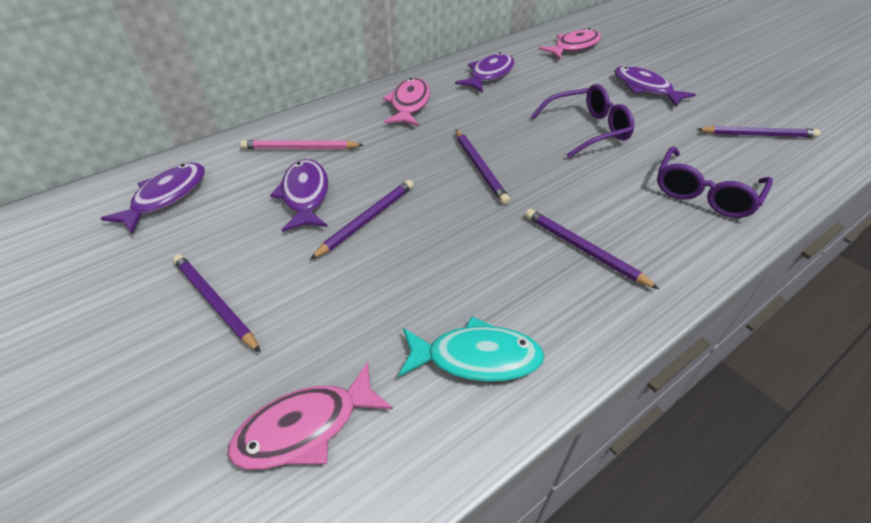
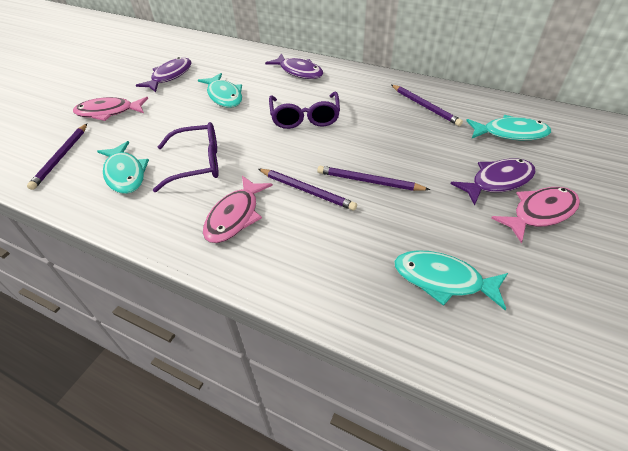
pink pencil: 1 -> 0
purple fish: 4 -> 3
purple pencil: 5 -> 4
turquoise fish: 1 -> 4

